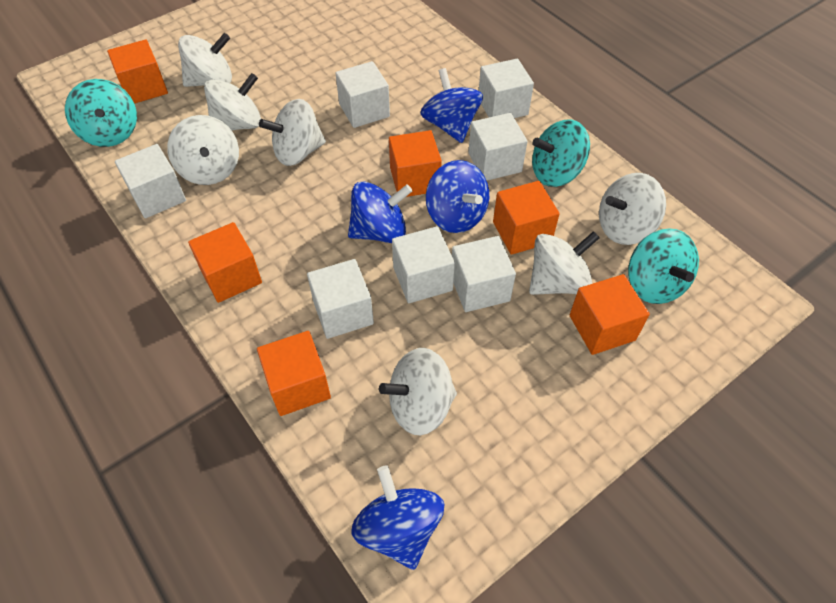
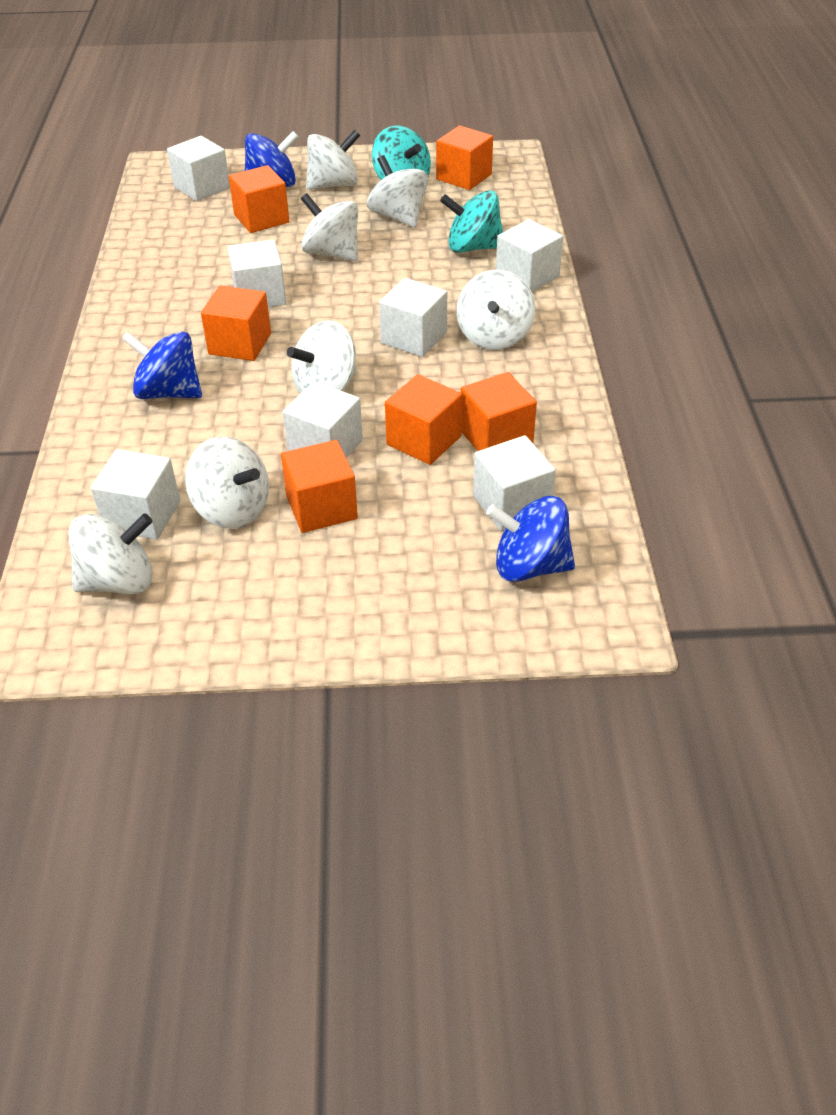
blue spinning top: 4 -> 3
turquoise spinning top: 3 -> 2

